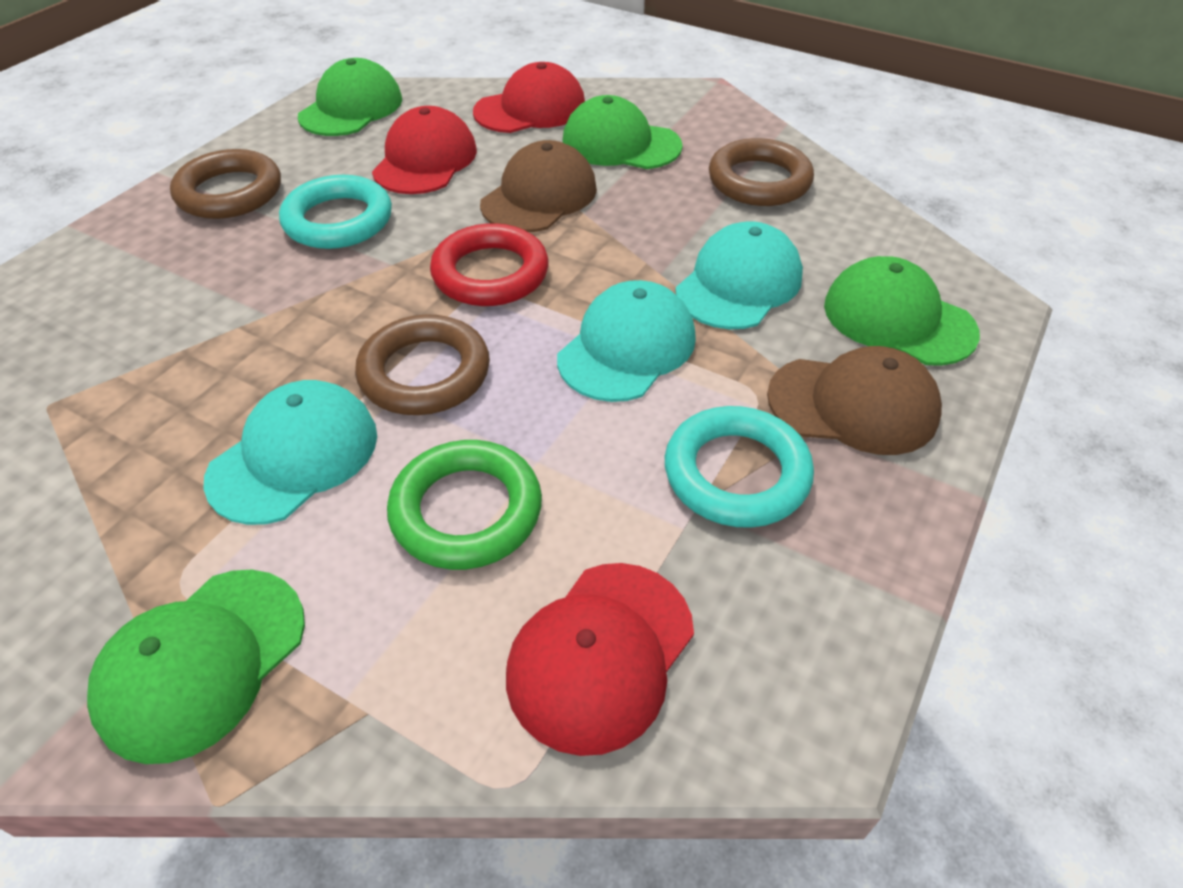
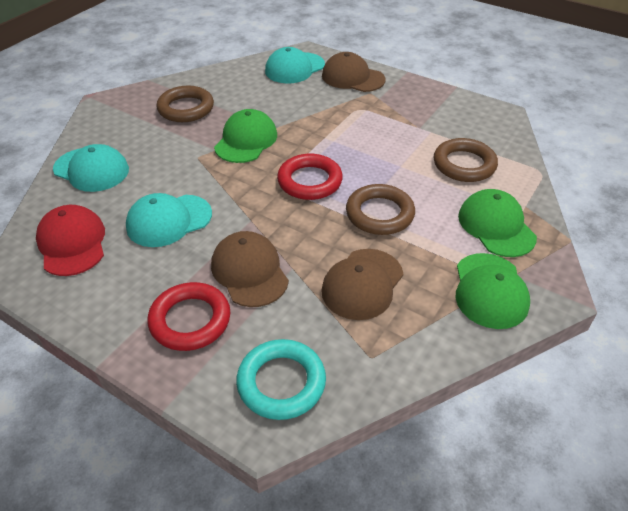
brown cap: 2 -> 3
green cap: 4 -> 3
green ring: 1 -> 0
red cap: 3 -> 1
red ring: 1 -> 2
turquoise ring: 2 -> 1

